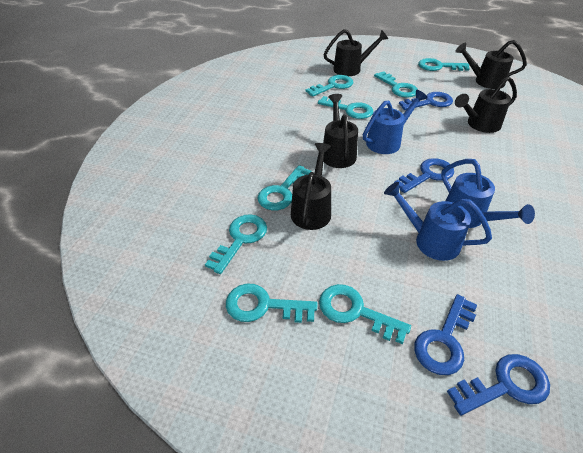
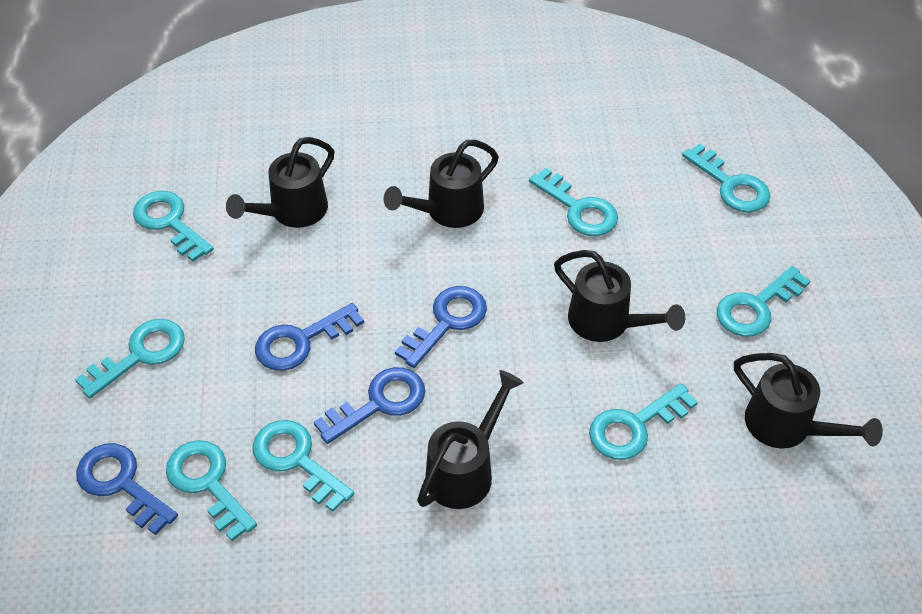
blue watering can: 3 -> 0

